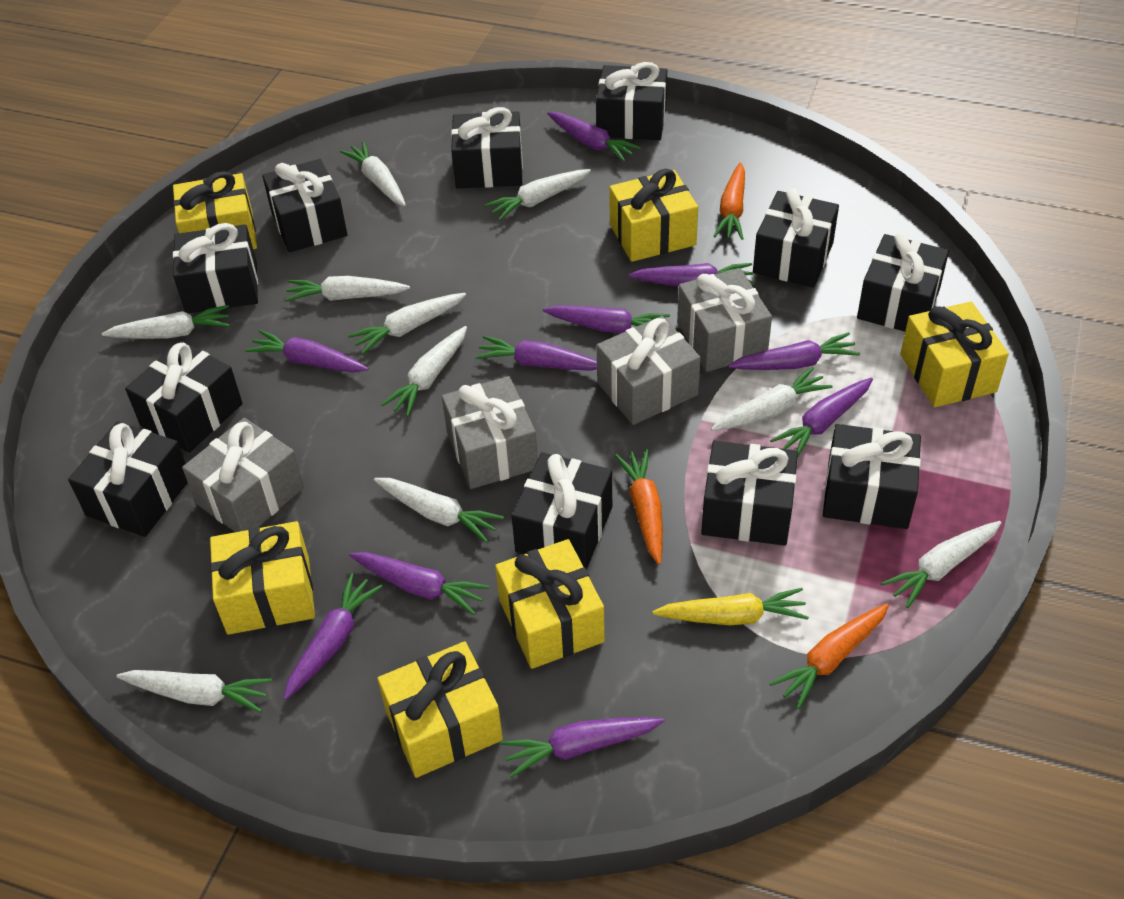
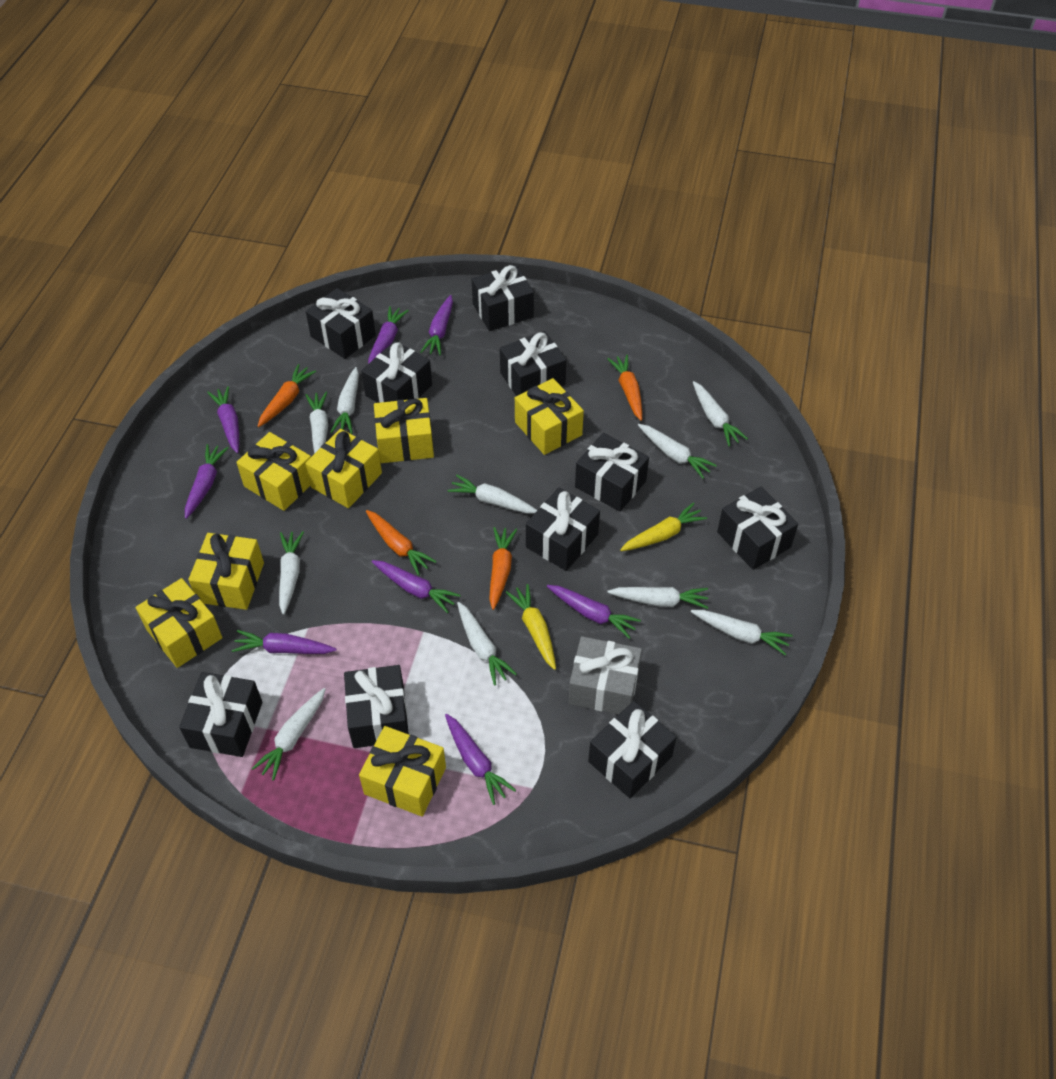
black gift: 11 -> 10
grey gift: 4 -> 1
orange carrot: 3 -> 4
purple carrot: 10 -> 8
yellow carrot: 1 -> 2
yellow gift: 6 -> 7

